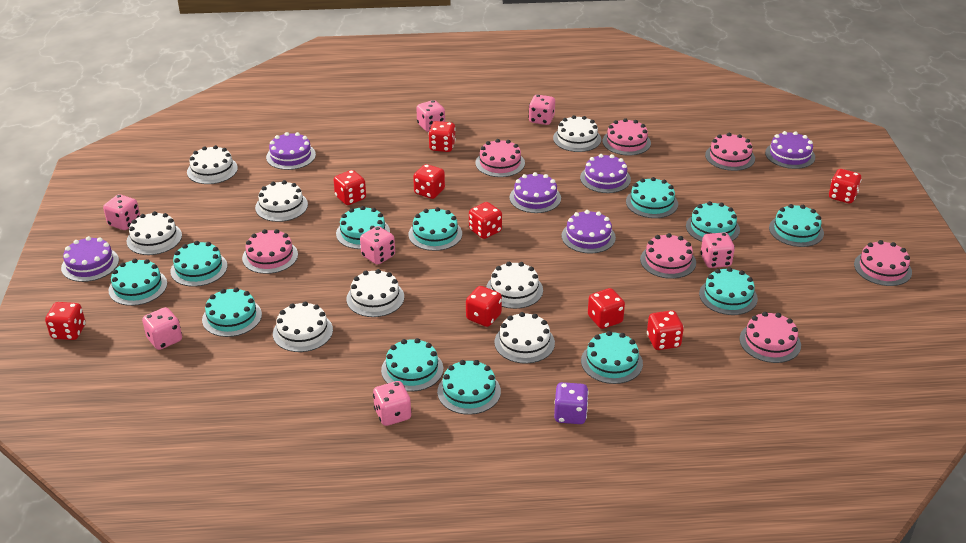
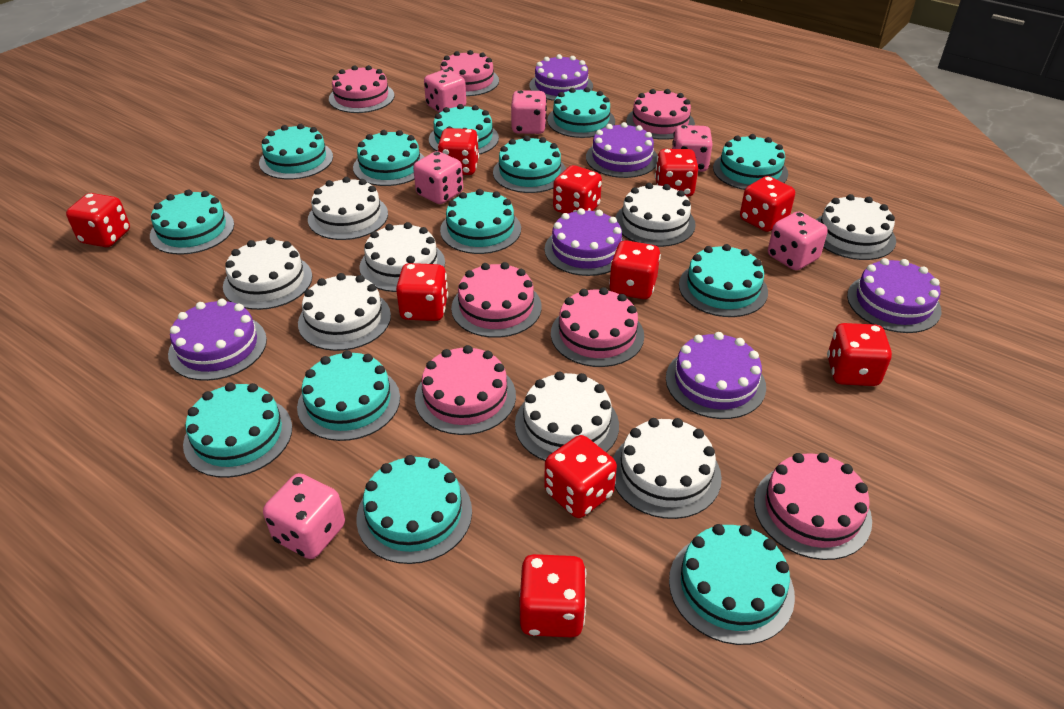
pink dice: 7 -> 6
purple dice: 1 -> 0
red dice: 9 -> 10
turquoise cake: 12 -> 13

